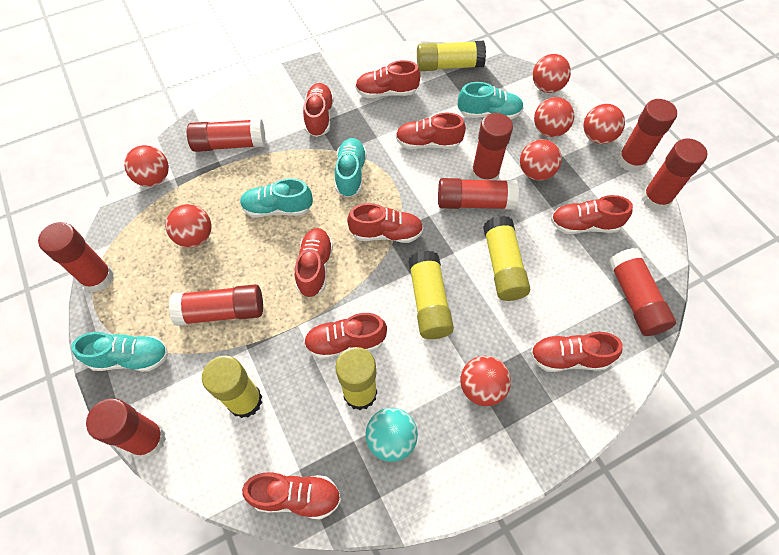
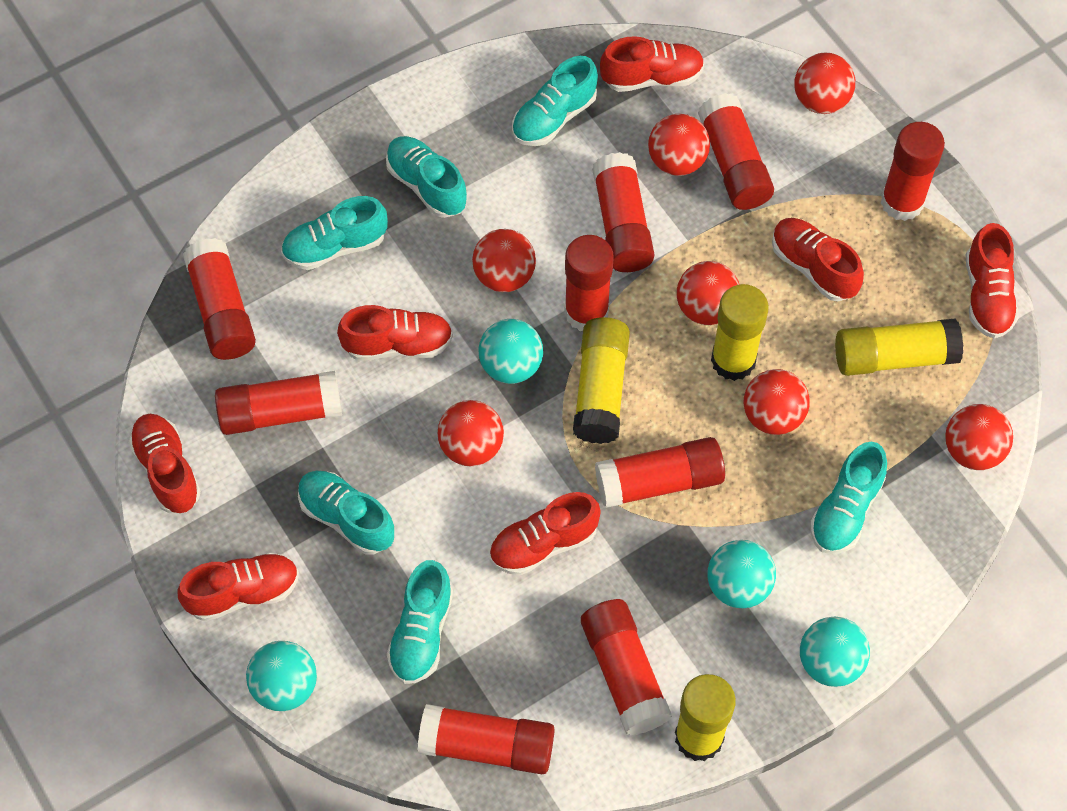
red shoe: 9 -> 7
turquoise ball: 1 -> 4
turquoise shoe: 4 -> 6
yellow glue stick: 5 -> 4

